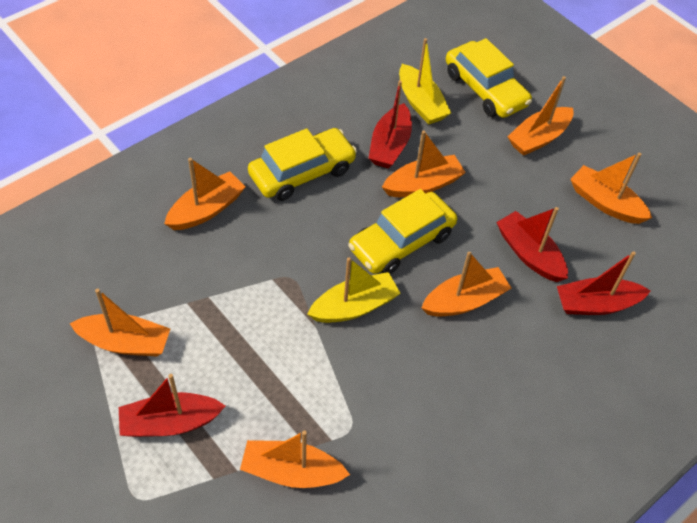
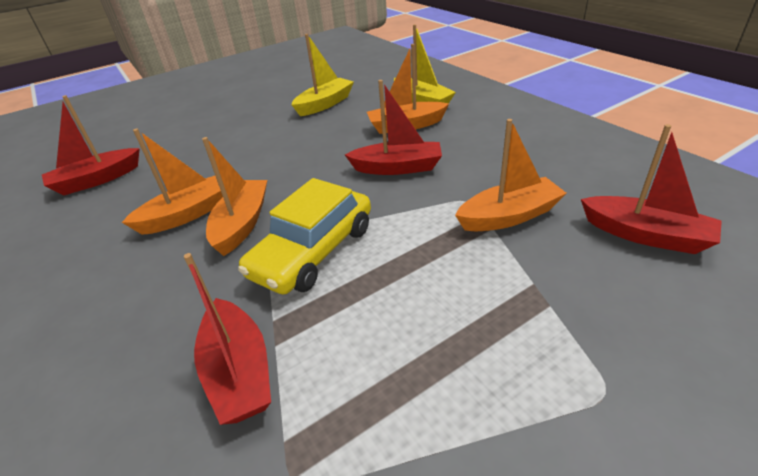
orange boat: 7 -> 4
yellow car: 3 -> 1

